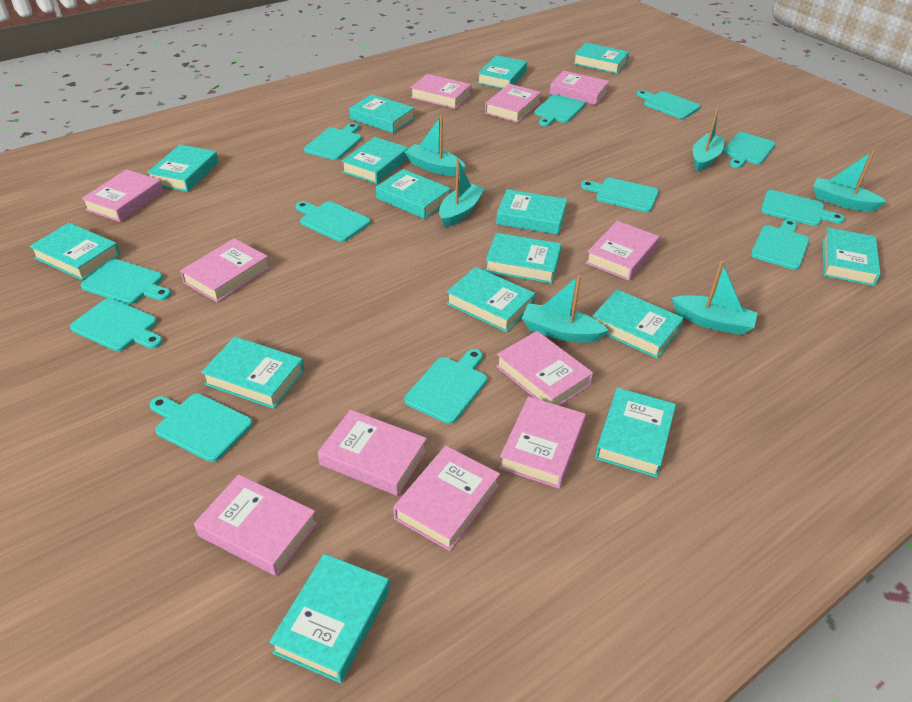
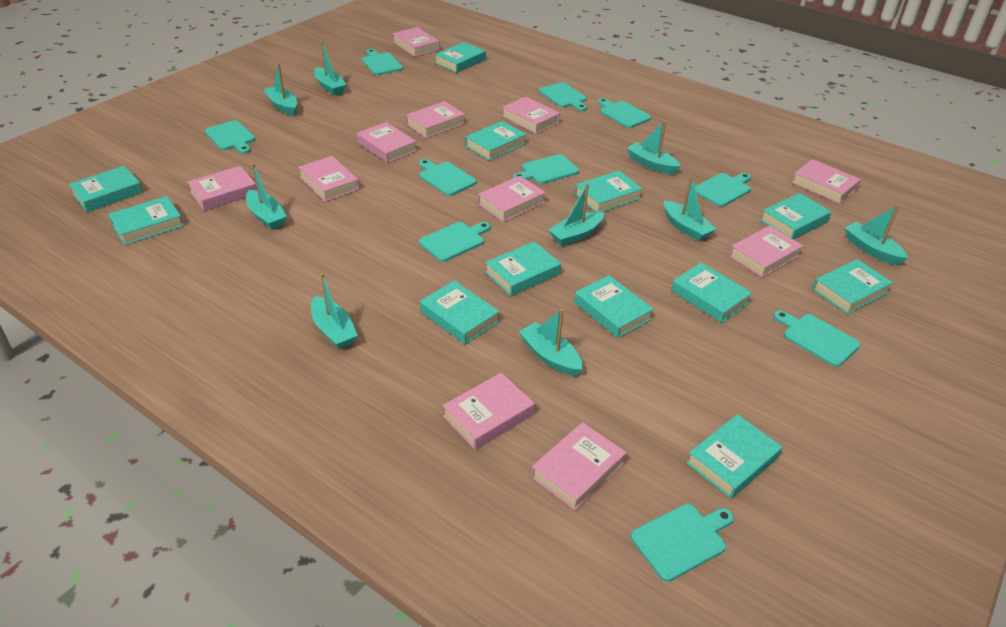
turquoise boat: 6 -> 9
turquoise book: 15 -> 12
turquoise cutting board: 12 -> 10

